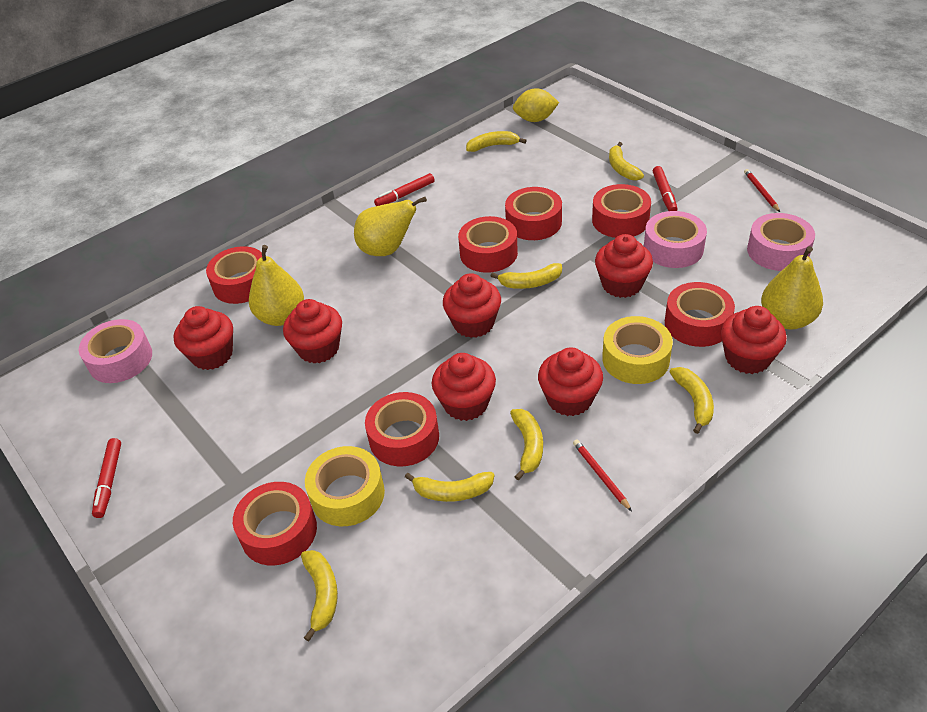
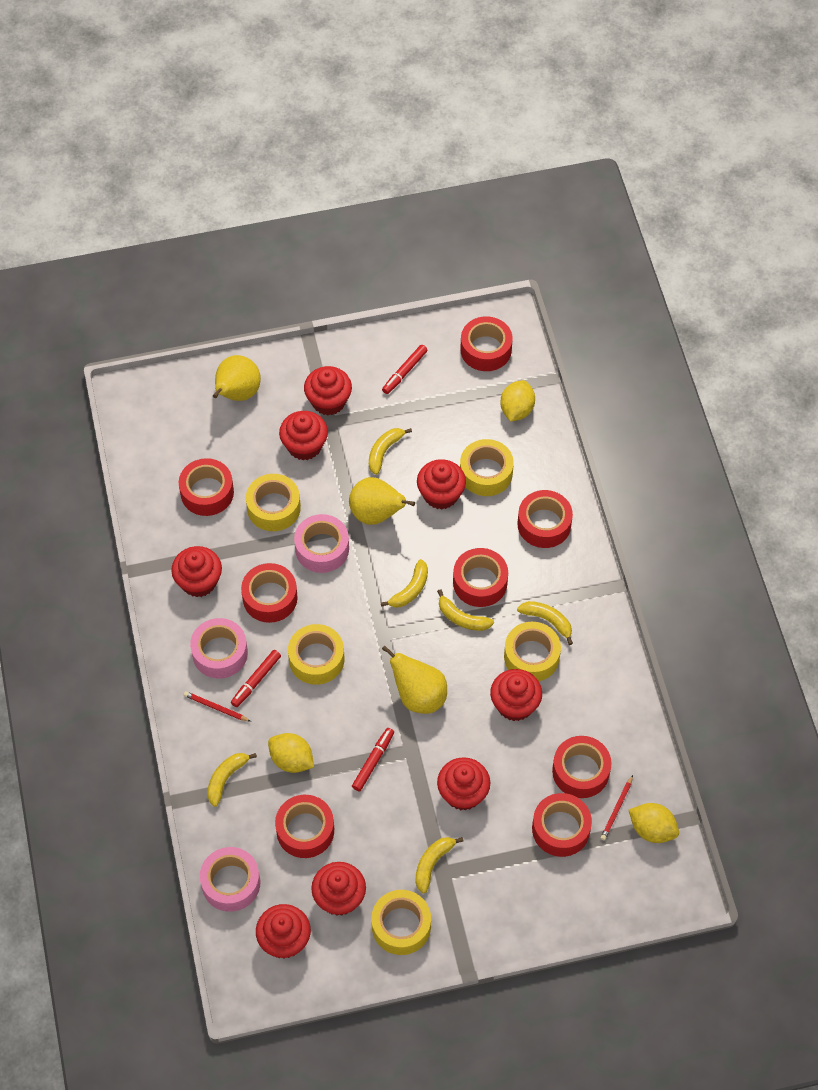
red cupcake: 7 -> 8
red tape: 7 -> 8
yellow banana: 7 -> 6
yellow lemon: 1 -> 3
yellow tape: 2 -> 5

